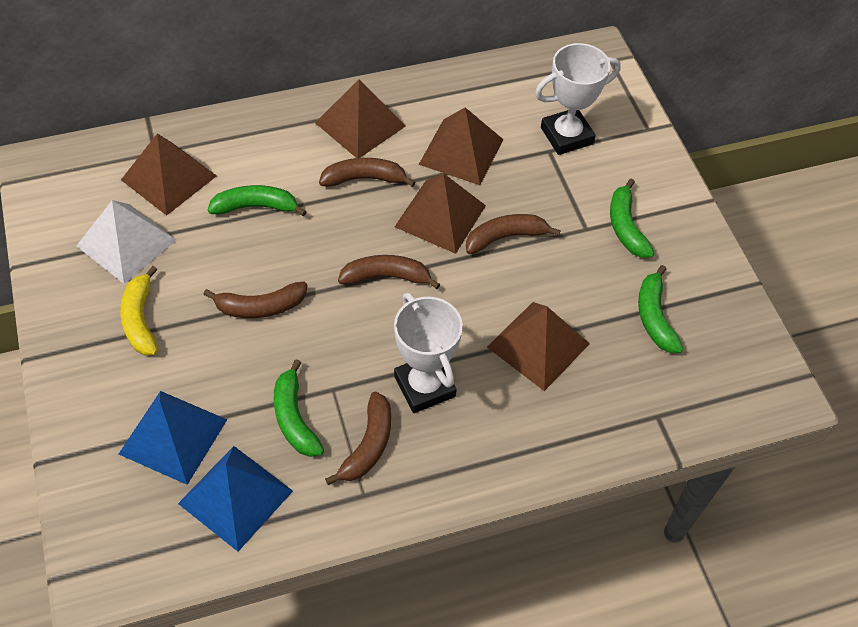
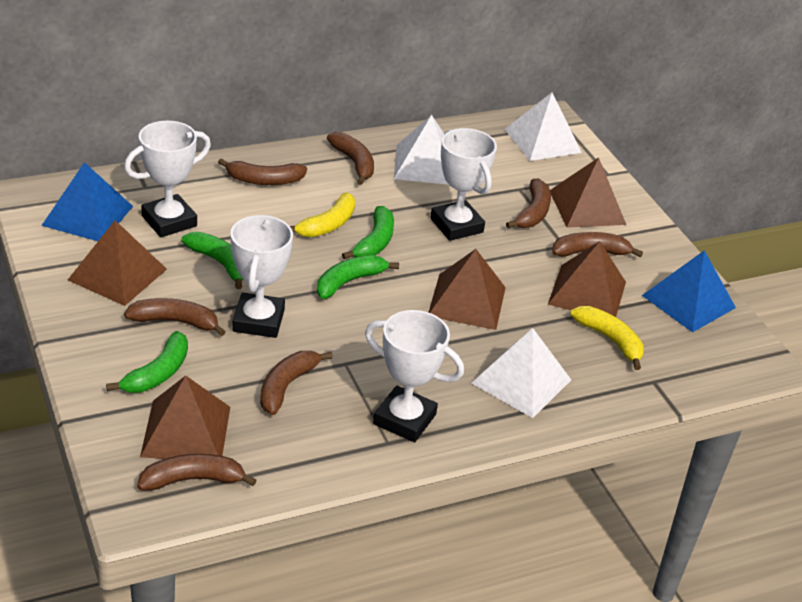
brown banana: 5 -> 7
white pyramid: 1 -> 3
white trophy: 2 -> 4
yellow banana: 1 -> 2

